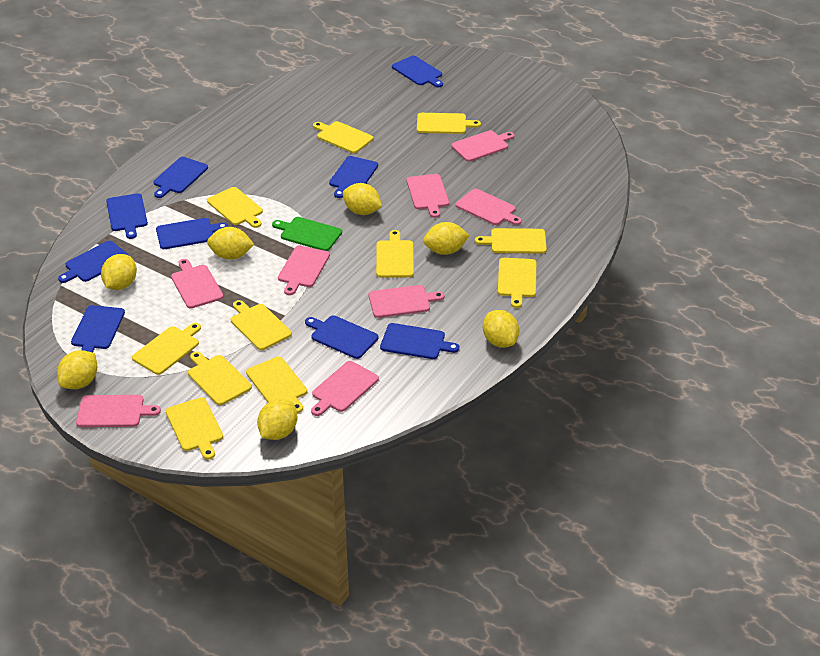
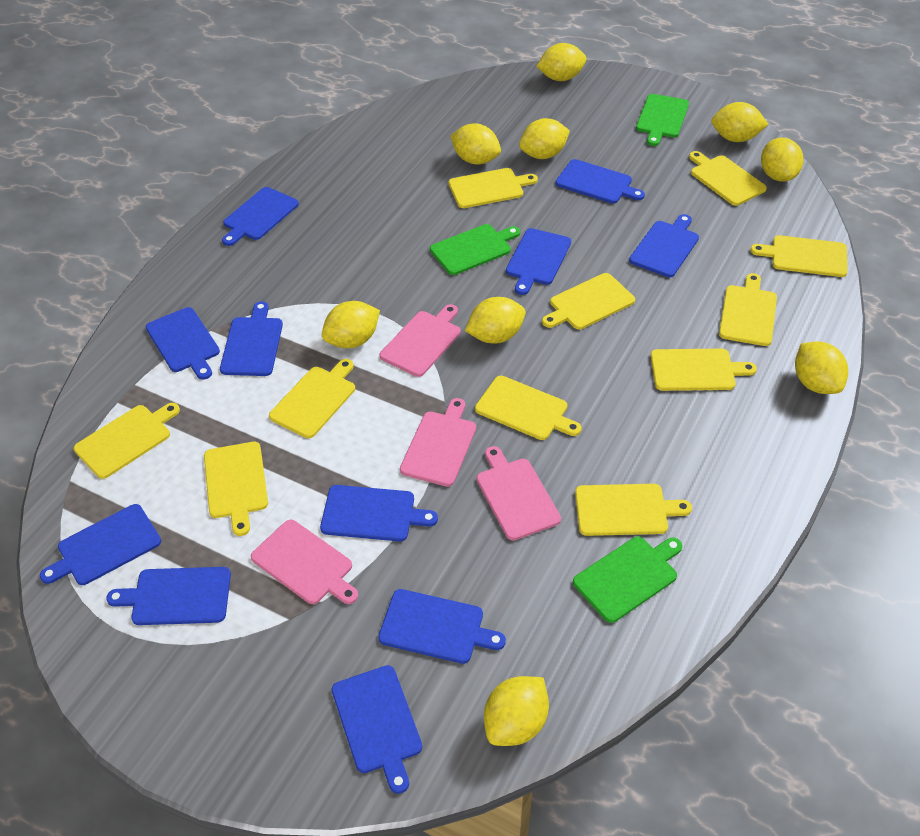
blue cutting board: 9 -> 11
green cutting board: 1 -> 3
pink cutting board: 8 -> 4
yellow lemon: 7 -> 9

